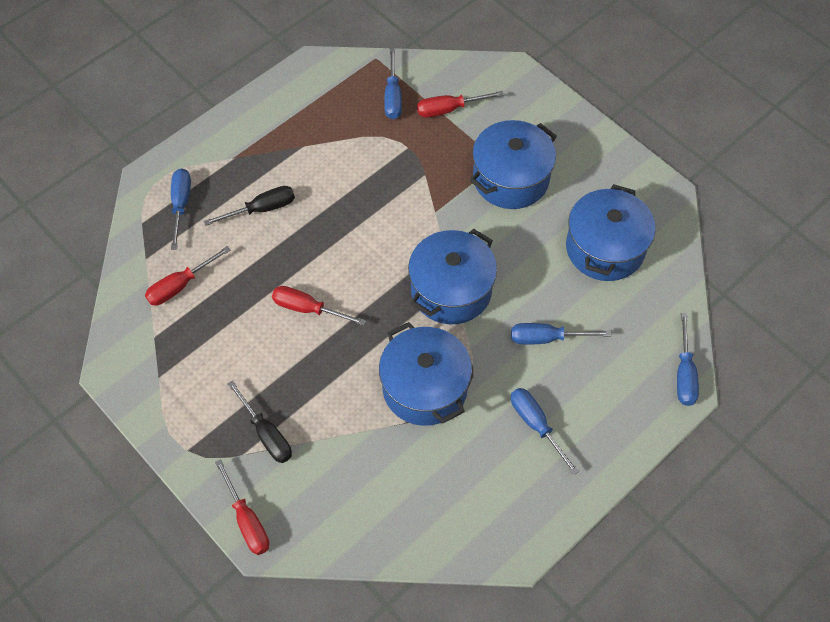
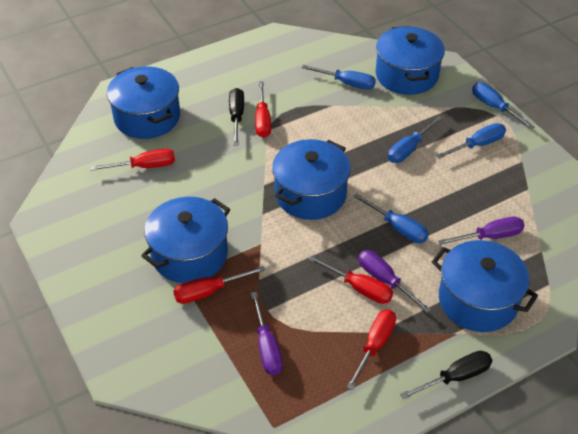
blue pot: 4 -> 5
purple screwdriver: 0 -> 3
red screwdriver: 4 -> 5

